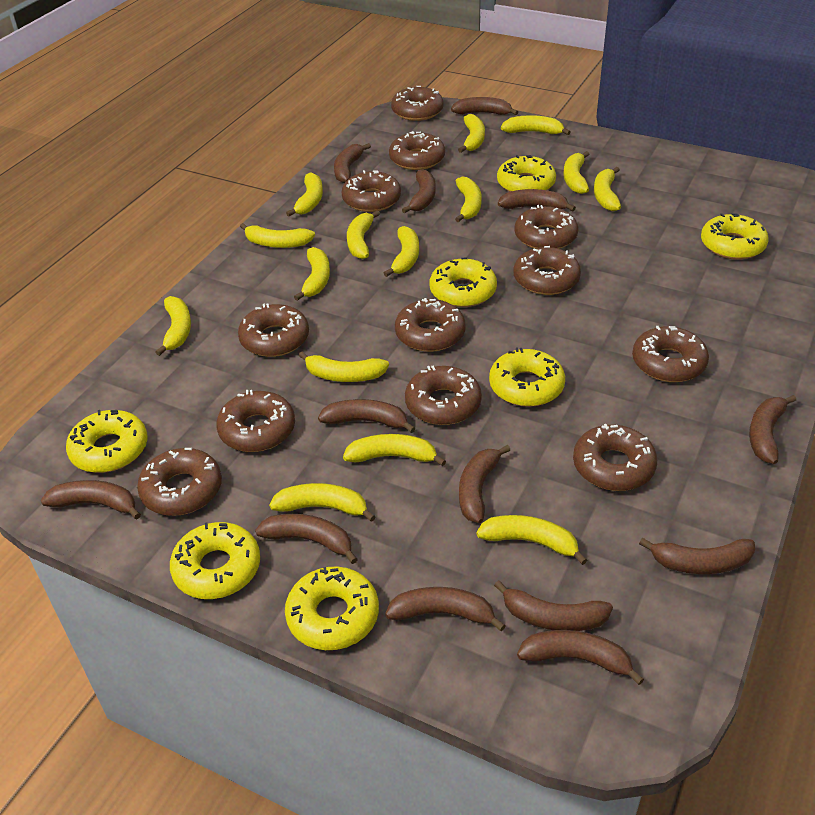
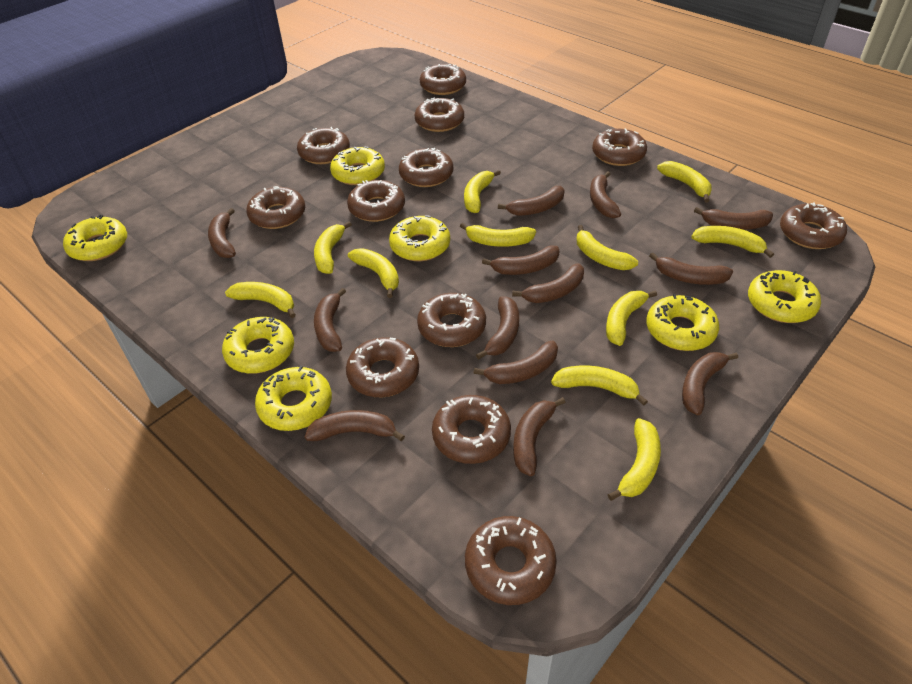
yellow banana: 15 -> 11

